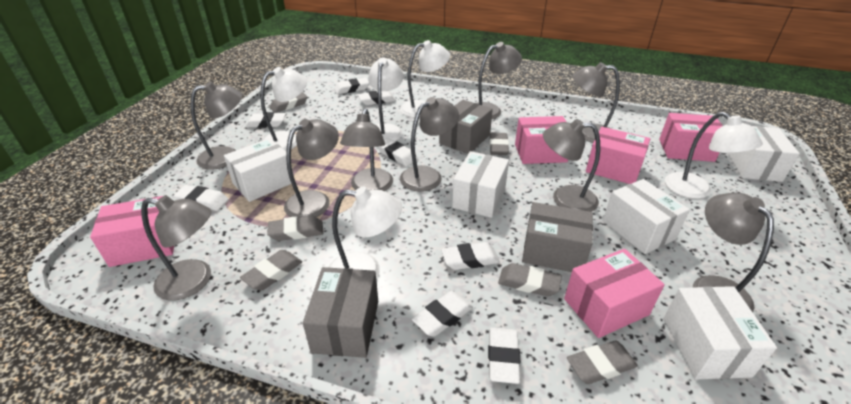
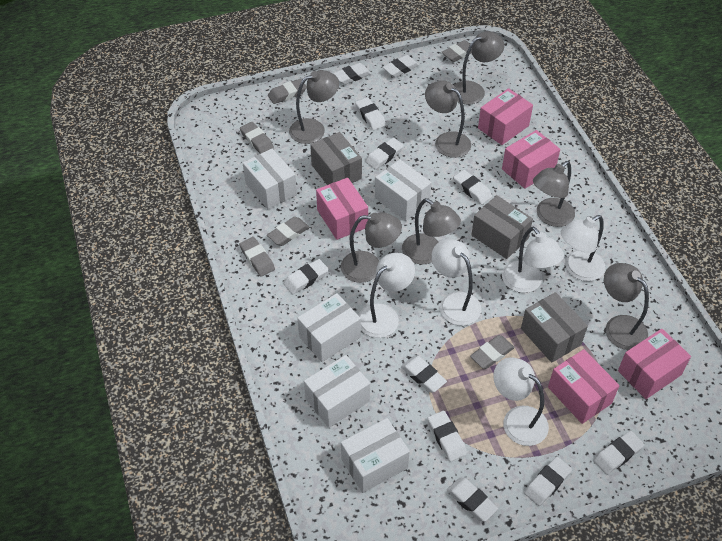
grey lamp: 9 -> 7
white eraser: 8 -> 11

